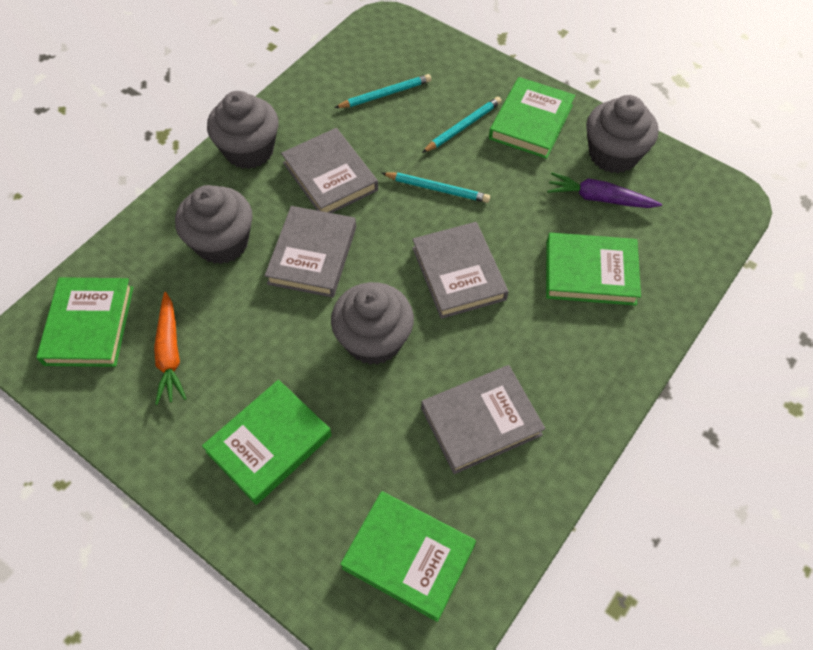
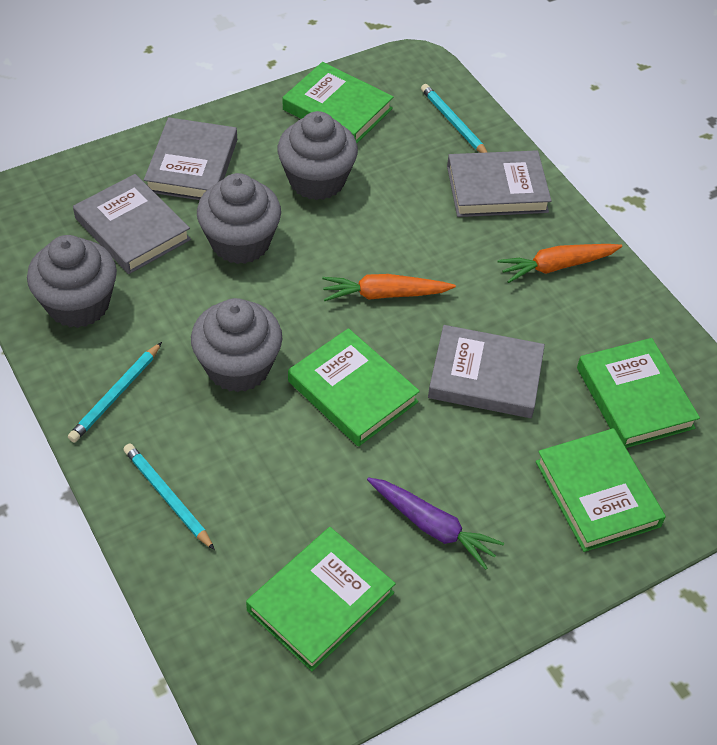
orange carrot: 1 -> 2

